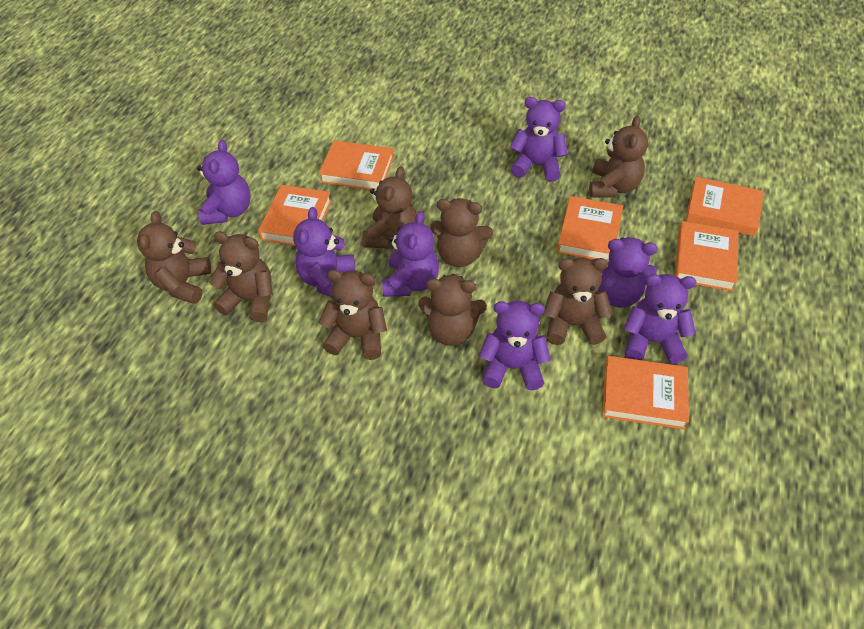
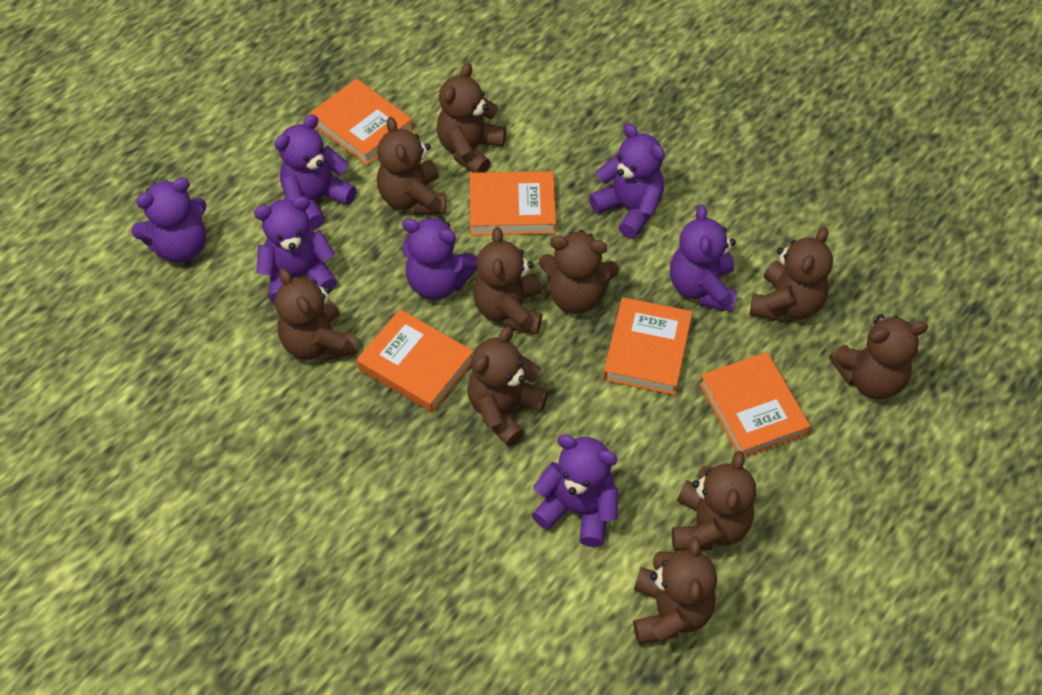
brown teddy bear: 8 -> 10
orange book: 6 -> 5

